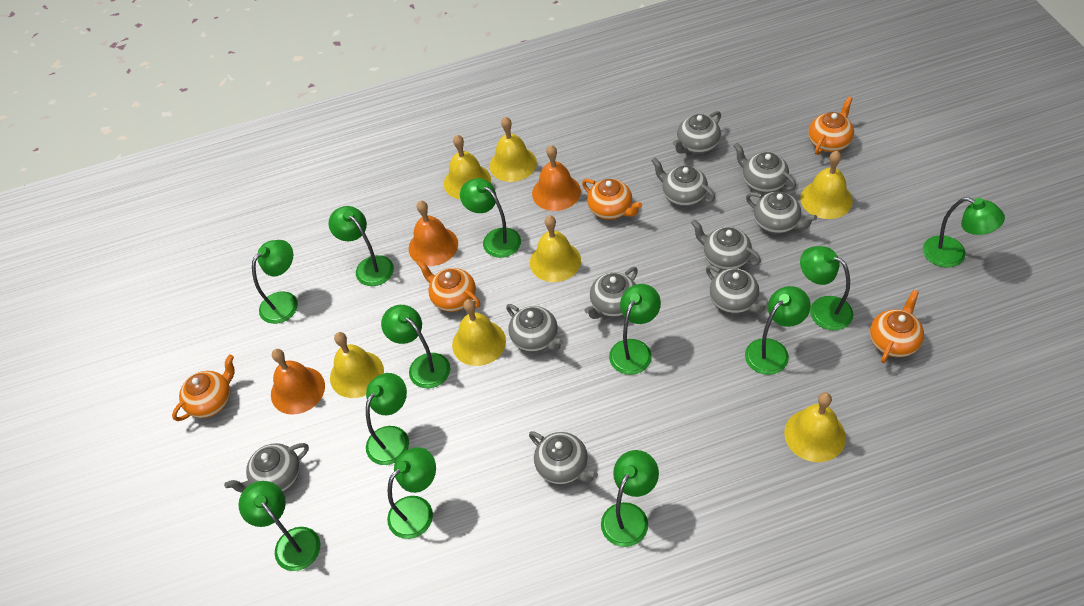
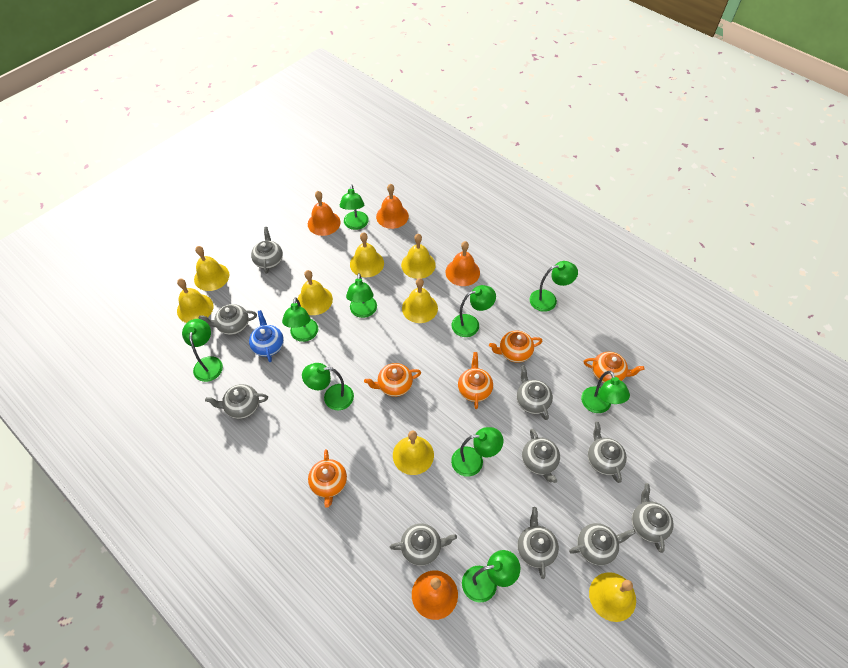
blue teapot: 0 -> 1
green lamp: 12 -> 10
orange bell: 3 -> 4
yellow bell: 7 -> 8

